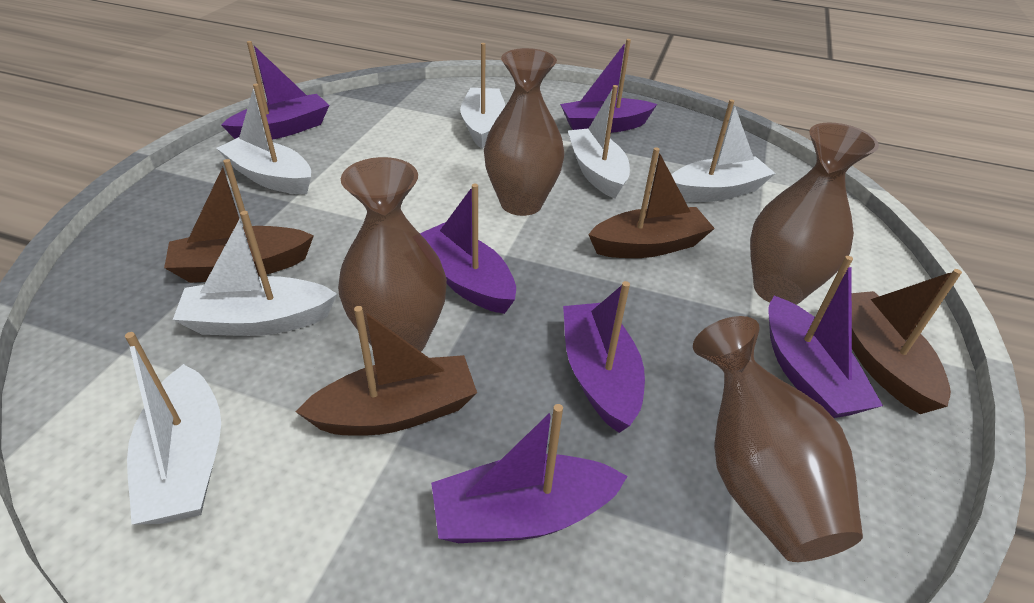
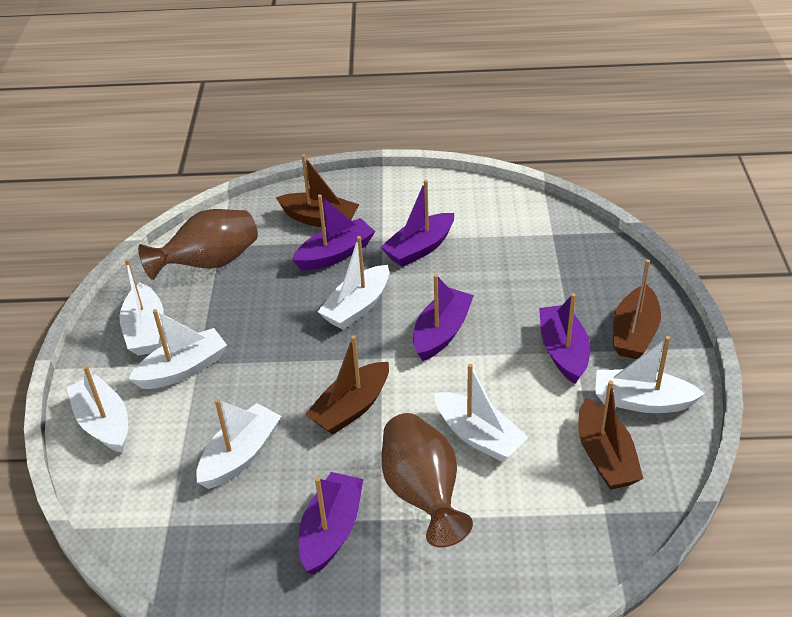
brown vase: 4 -> 2
purple boat: 6 -> 5
white boat: 6 -> 7

